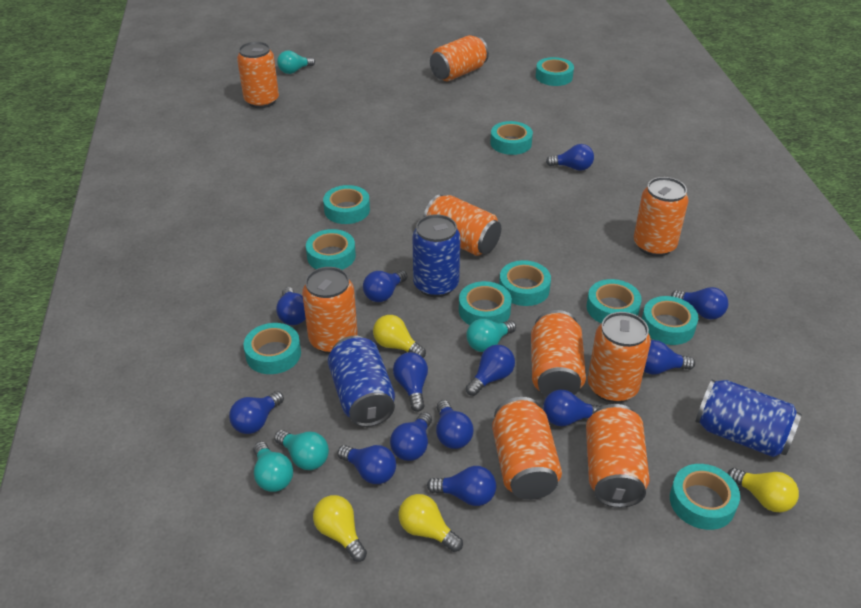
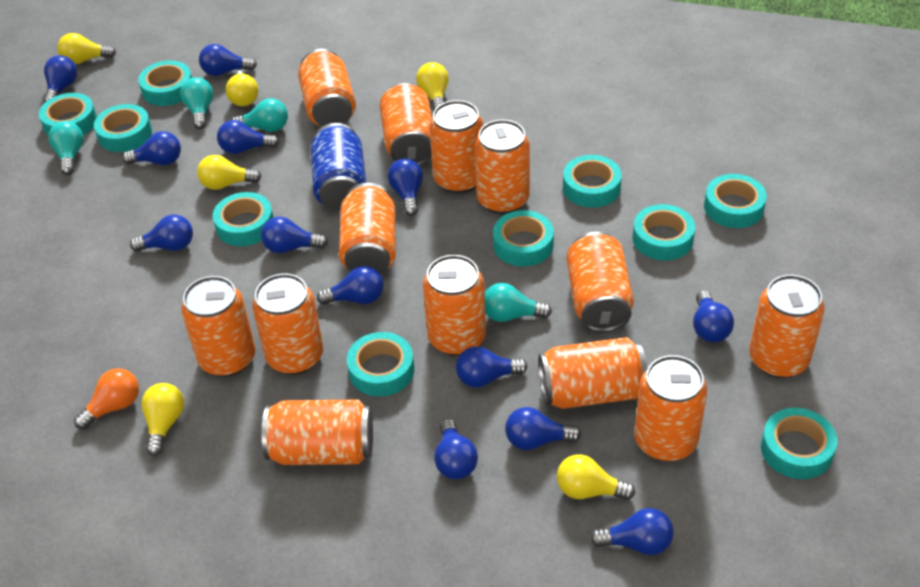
blue can: 3 -> 1
orange can: 9 -> 13
orange light bulb: 0 -> 1
yellow light bulb: 4 -> 6

